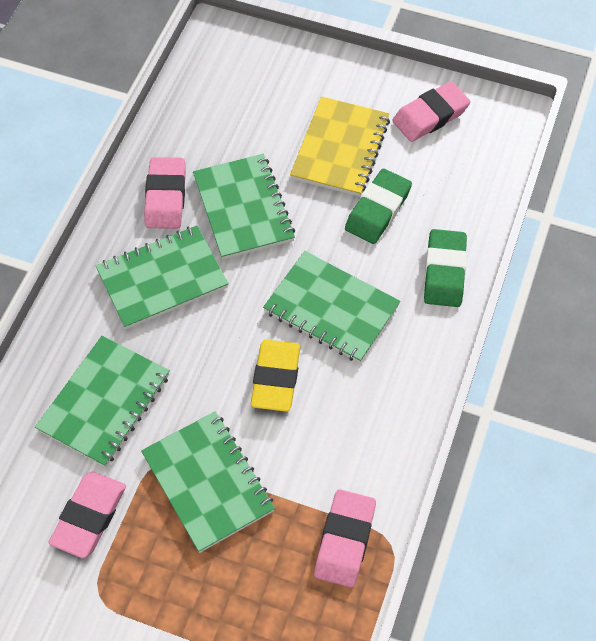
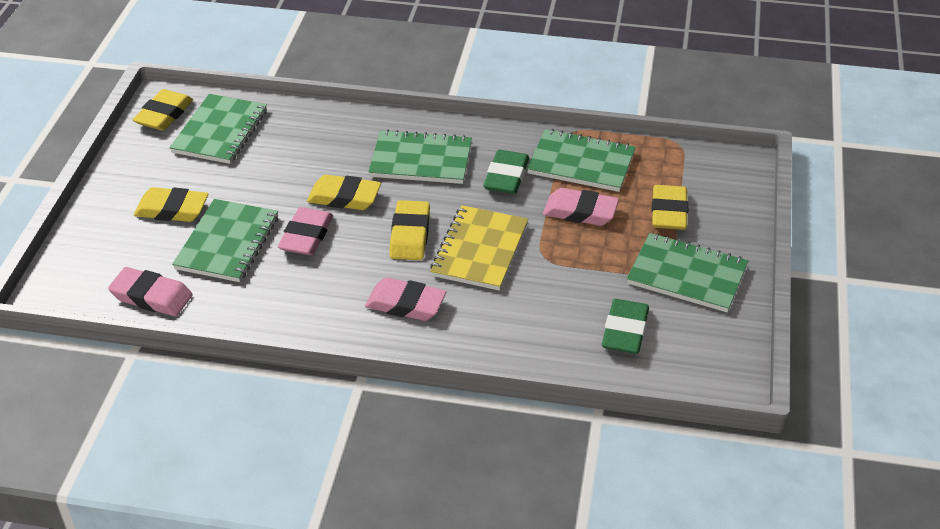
yellow eraser: 1 -> 5

